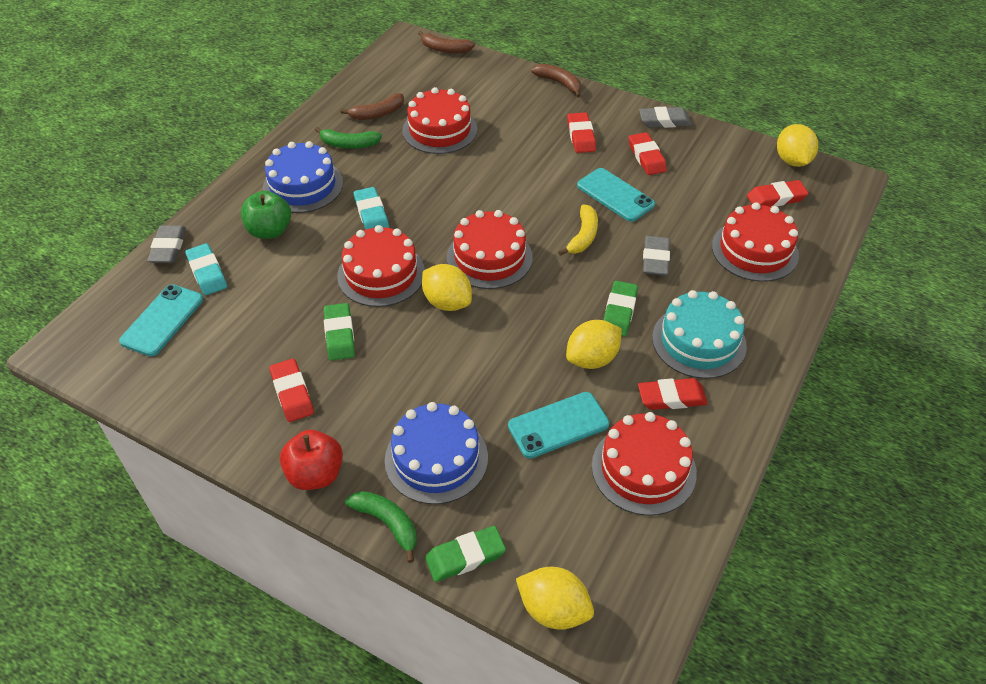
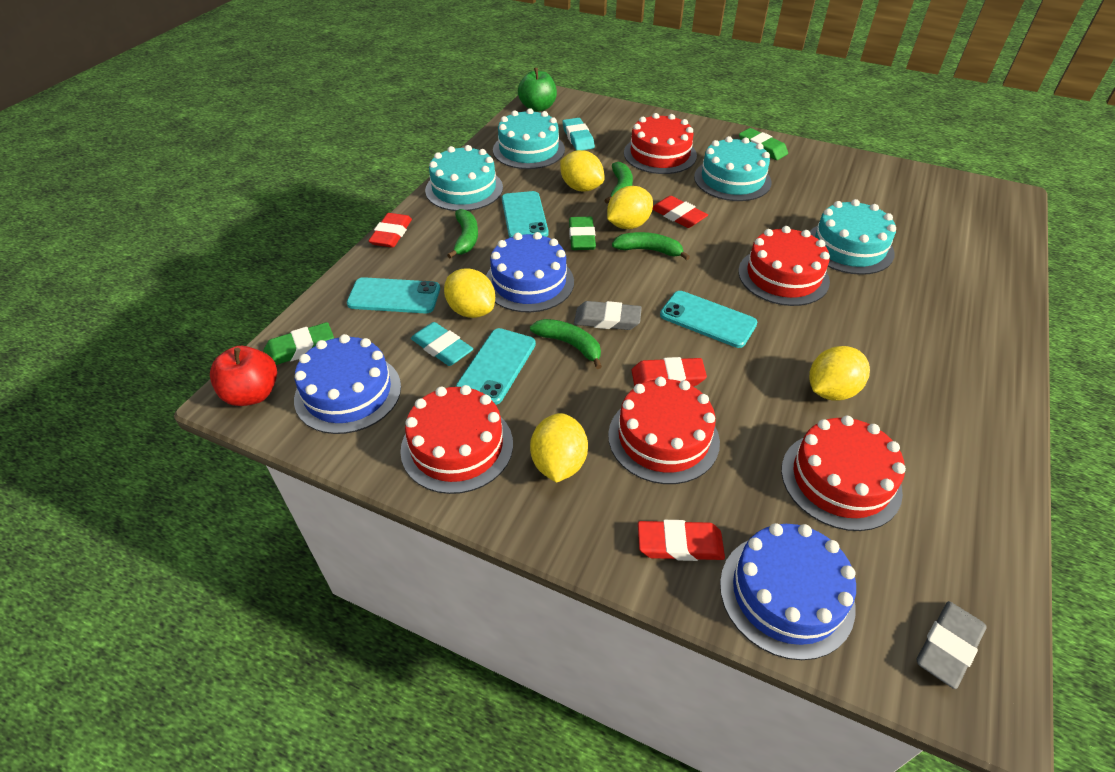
blue cake: 2 -> 3
brown banana: 3 -> 0
green banana: 2 -> 4
grey eraser: 3 -> 2
red eraser: 5 -> 4
turquoise cake: 1 -> 4
turquoise phone: 3 -> 4
yellow banana: 1 -> 0
yellow lemon: 4 -> 5

